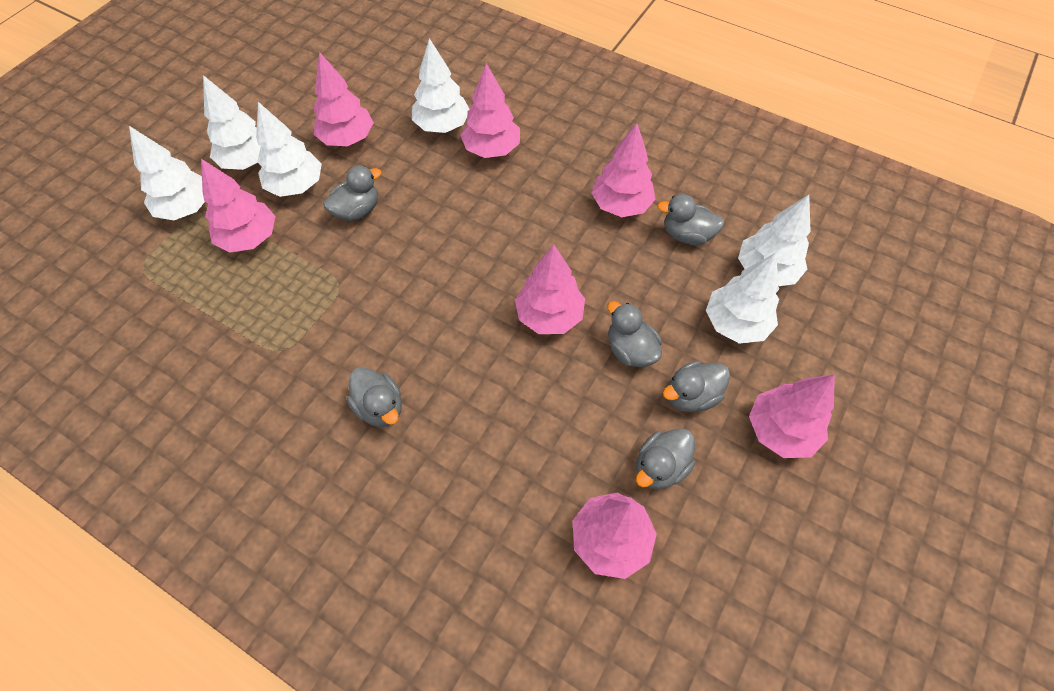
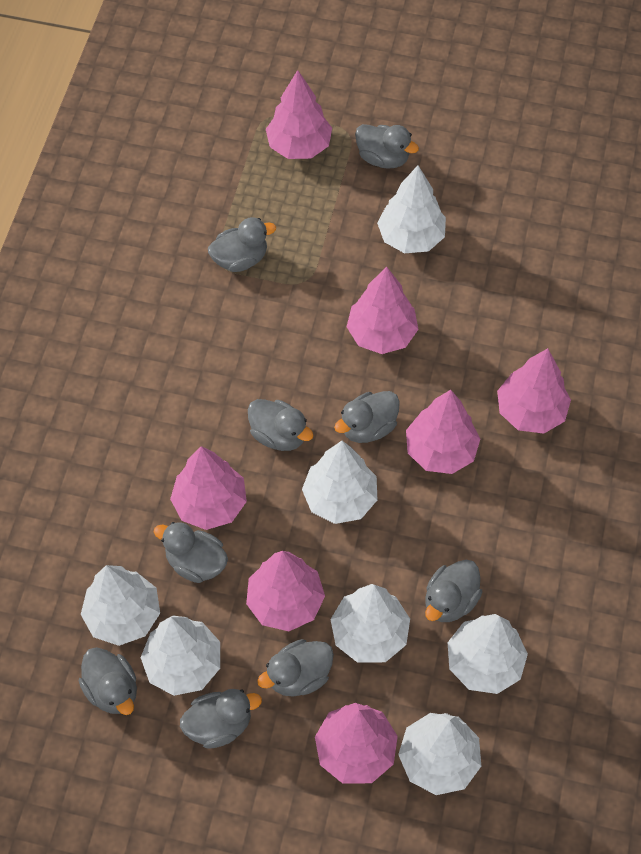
grey duck: 6 -> 9
white tree: 6 -> 7

